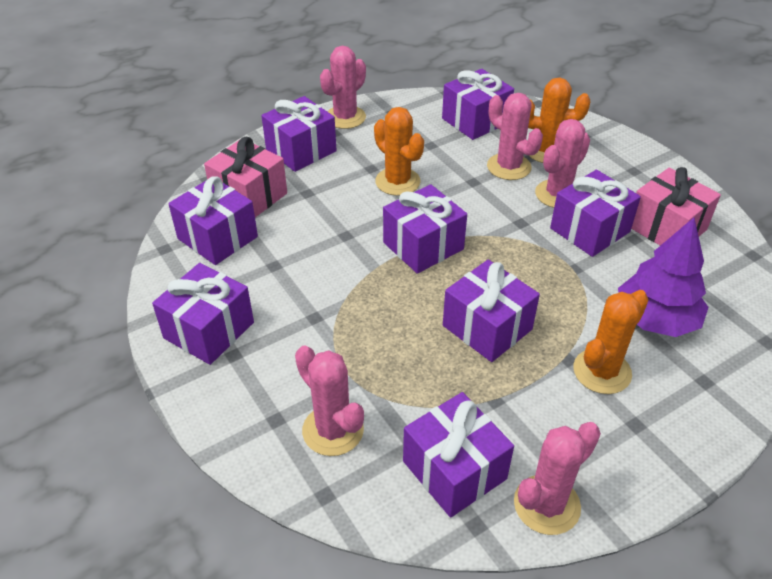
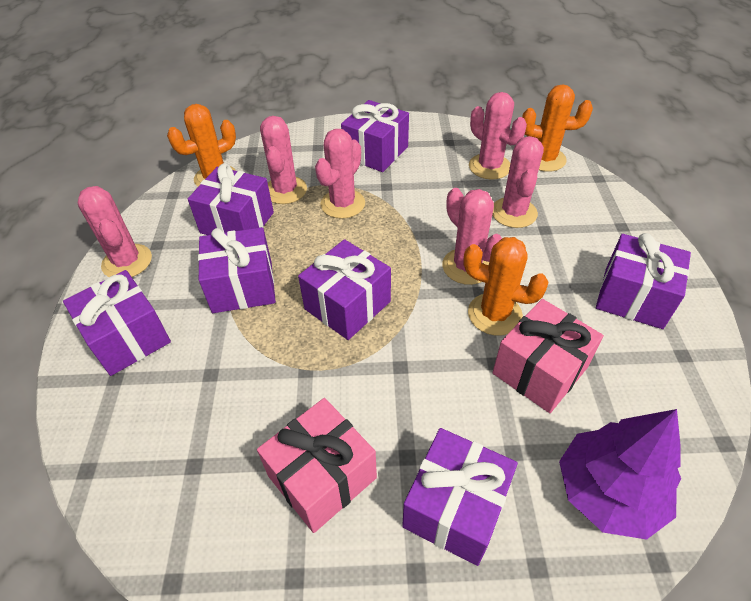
pink cactus: 5 -> 6
purple gift: 8 -> 7

